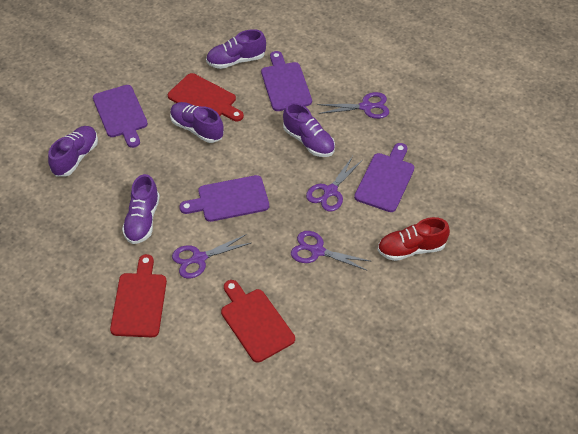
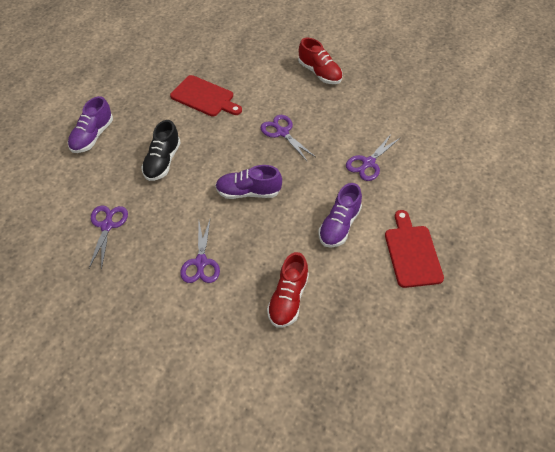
black shoe: 0 -> 1
purple cutting board: 4 -> 0
purple shoe: 5 -> 3
red cutting board: 3 -> 2
red shoe: 1 -> 2

